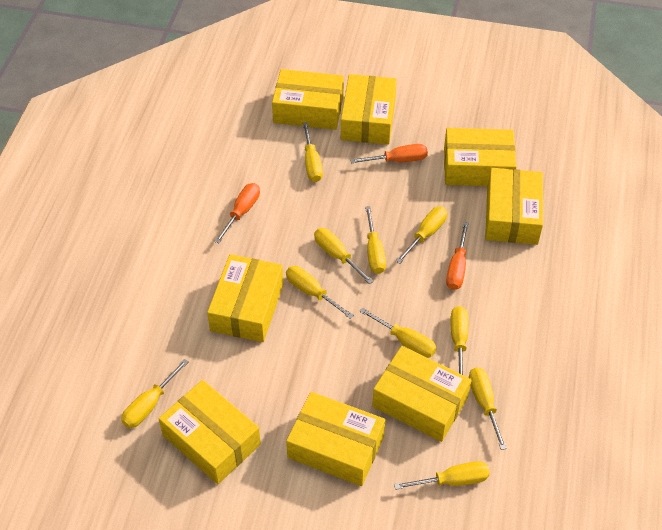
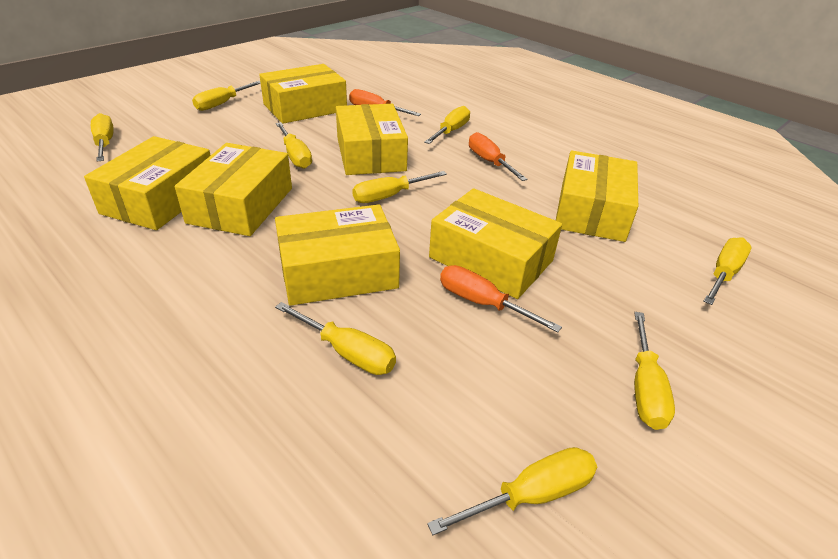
yellow box: 8 -> 7
yellow screwdriver: 10 -> 9

